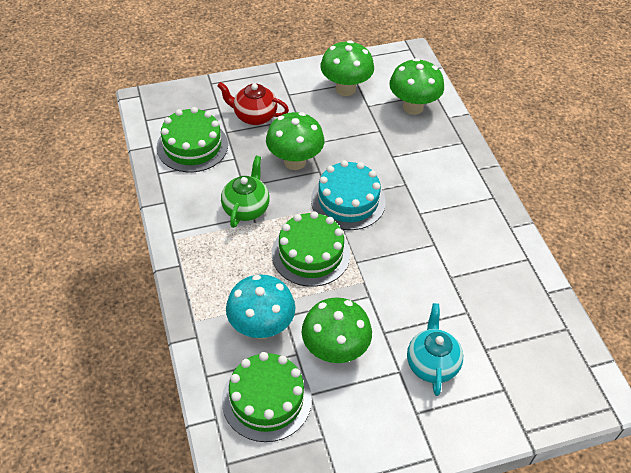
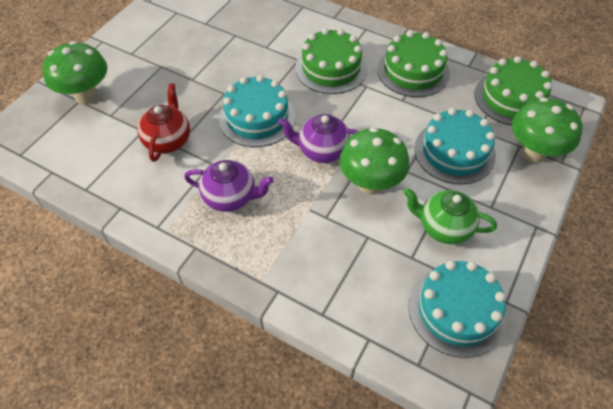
green mushroom: 4 -> 3
purple teapot: 0 -> 2
turquoise cake: 1 -> 3
turquoise mushroom: 1 -> 0
turquoise teapot: 1 -> 0

